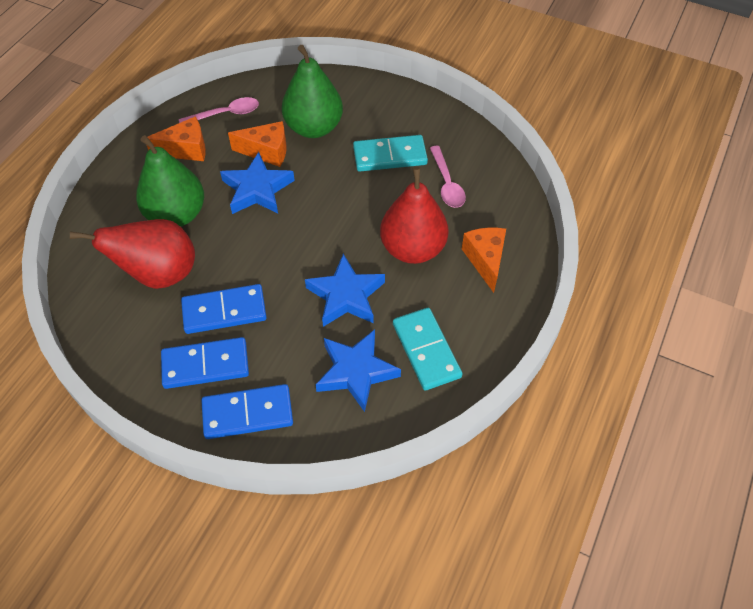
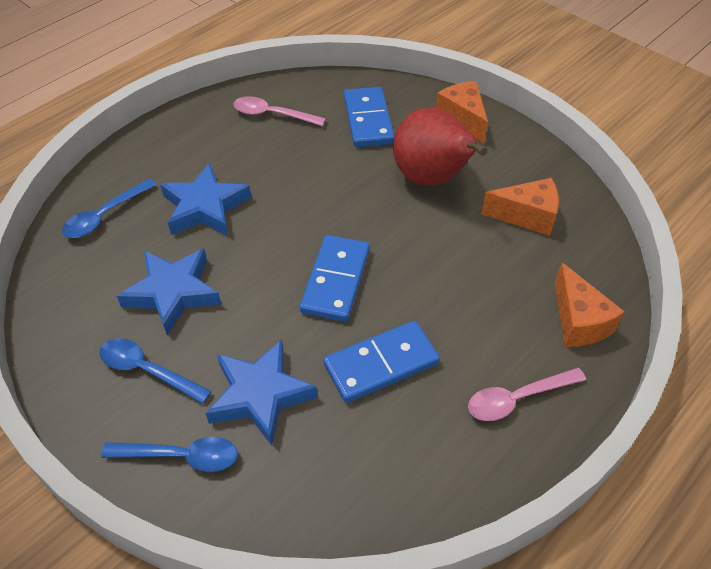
blue spoon: 0 -> 3
green pear: 2 -> 0
red pear: 2 -> 1
turquoise domino: 2 -> 0

